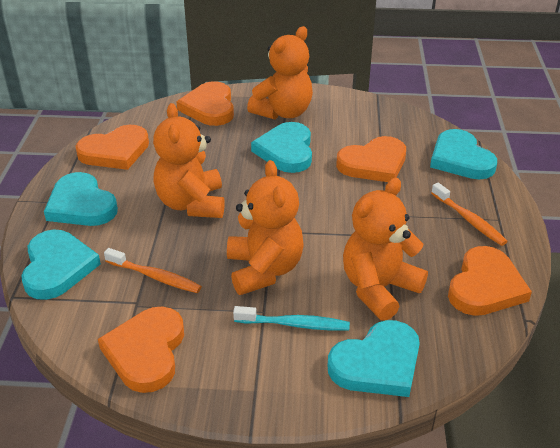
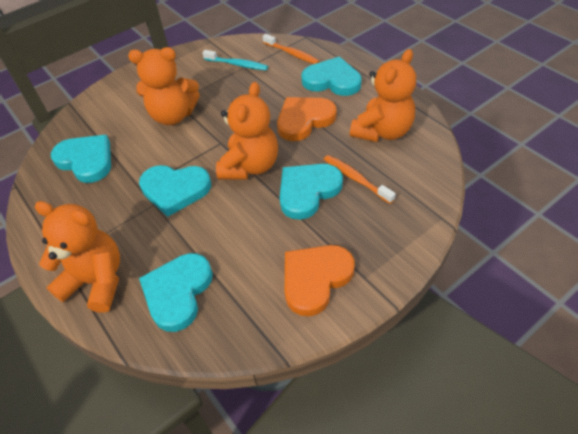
orange heart: 5 -> 2

